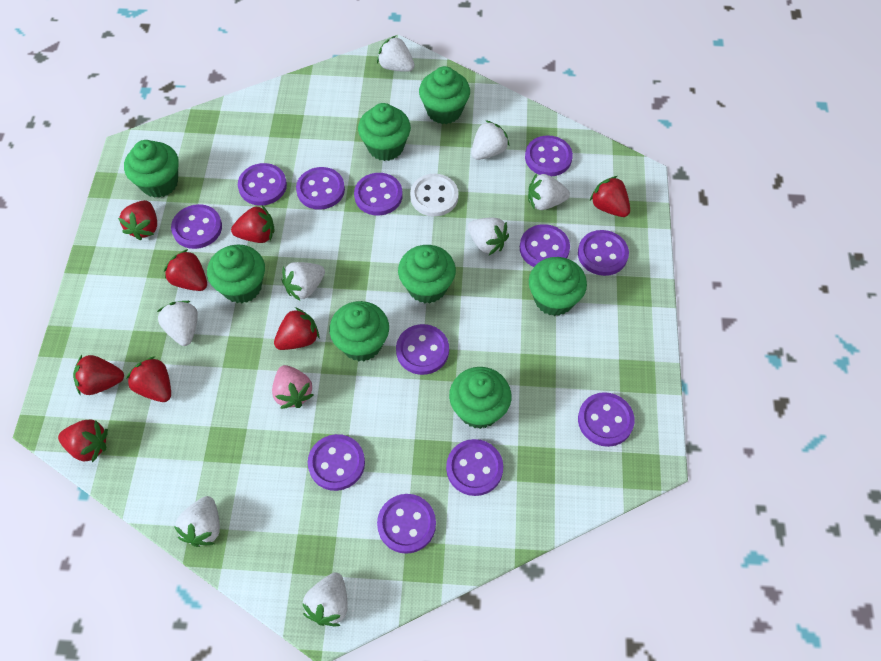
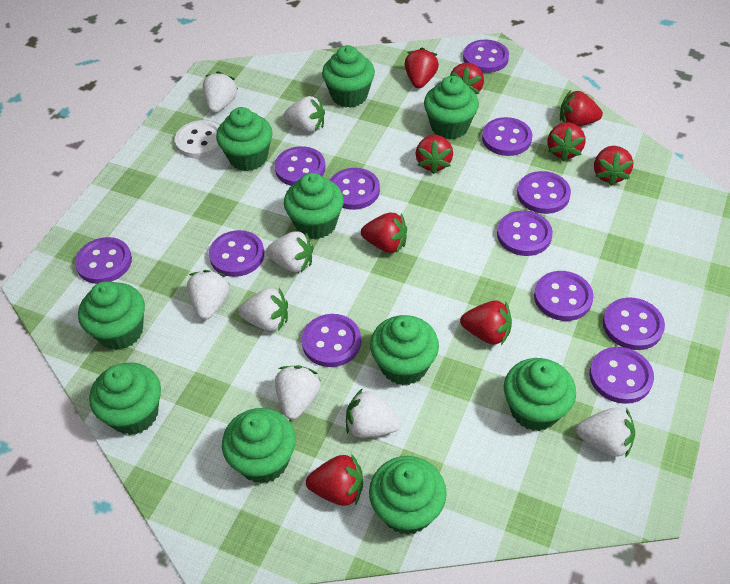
green cupcake: 8 -> 10
pink strawberry: 1 -> 0
red strawberry: 8 -> 9

